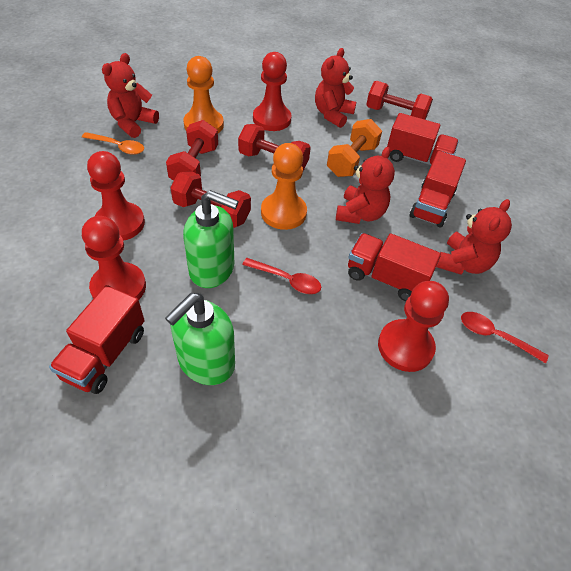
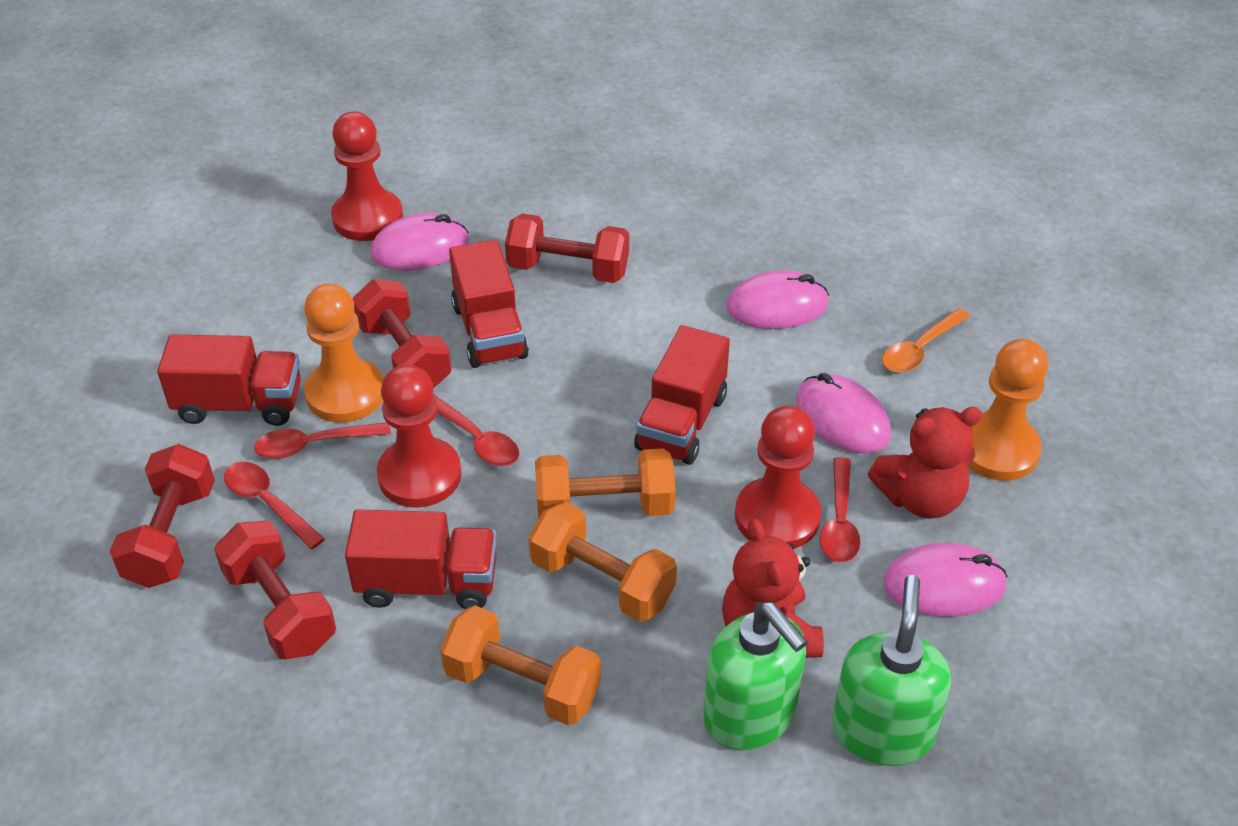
orange dumbbell: 1 -> 3
pink mouse: 0 -> 4
red pawn: 4 -> 3
red spoon: 2 -> 4
red teddy bear: 4 -> 2

